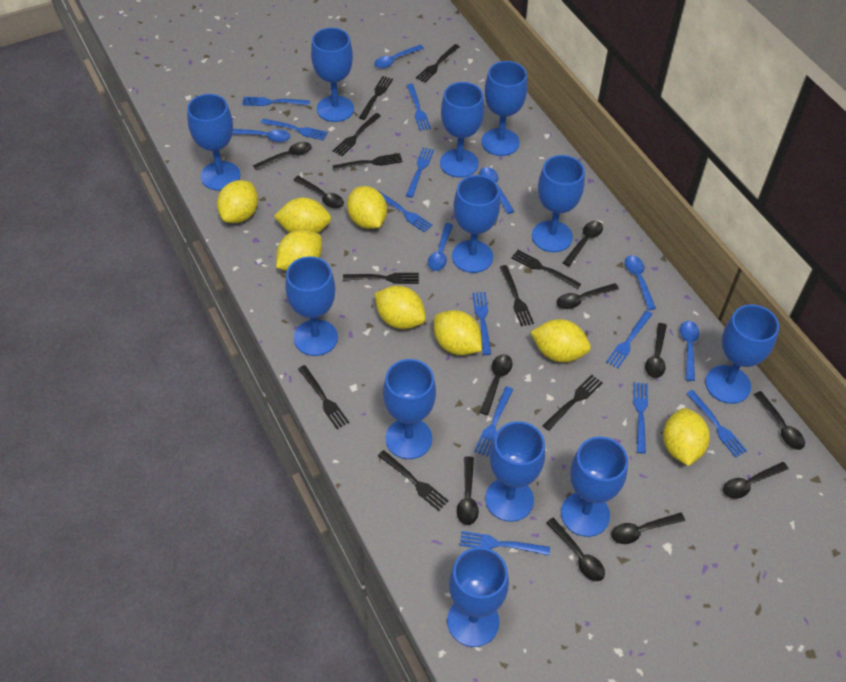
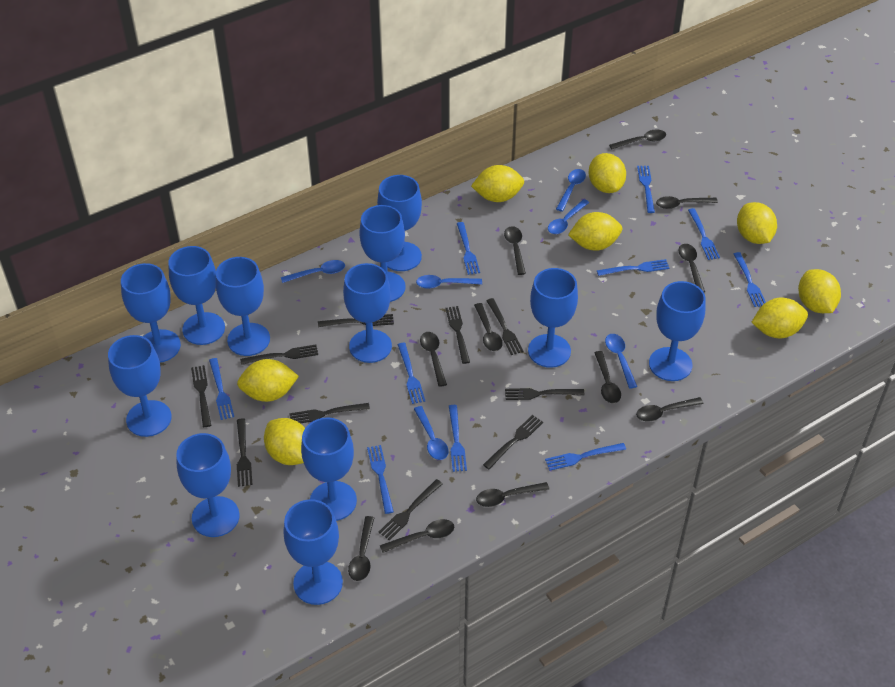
blue fork: 11 -> 10

